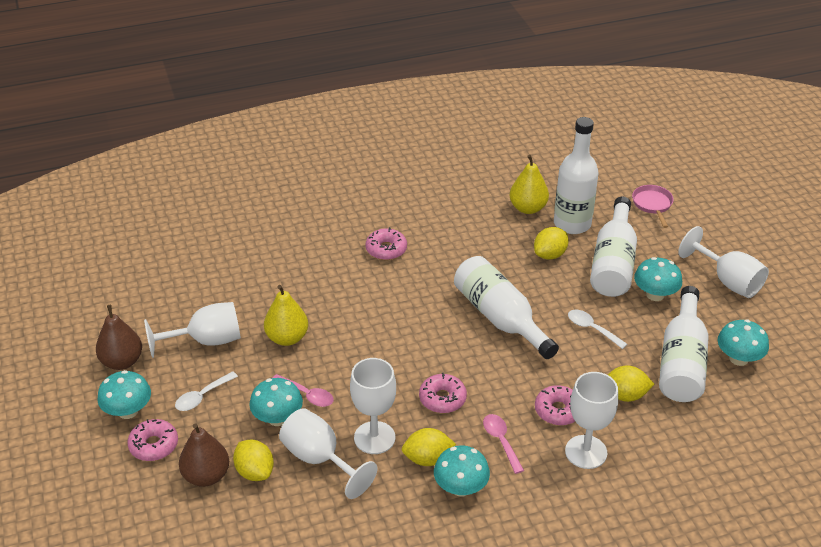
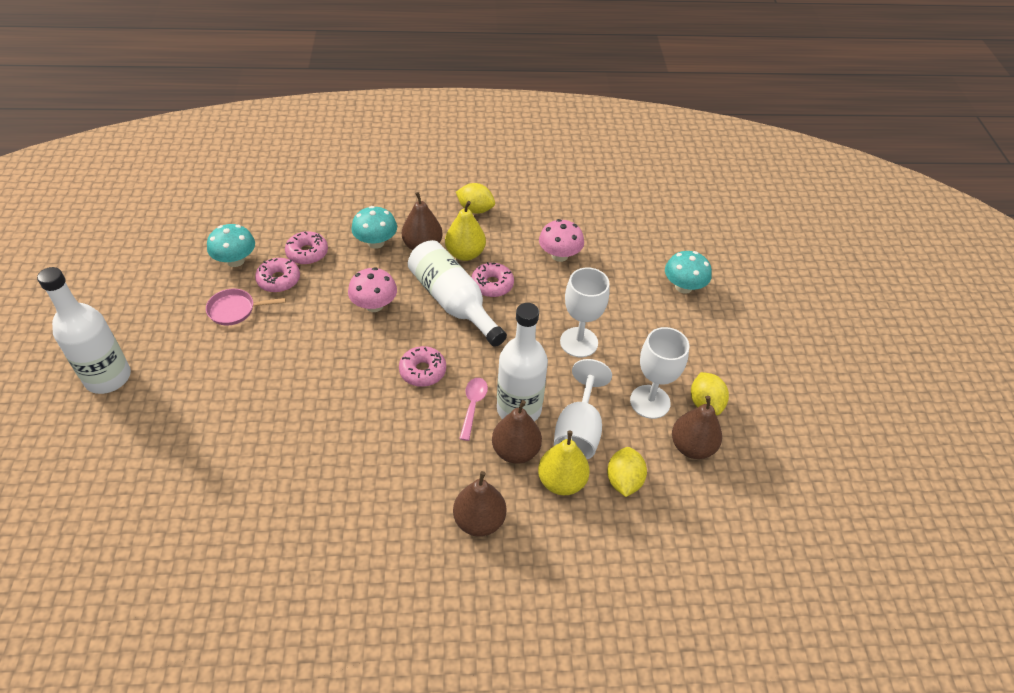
brown pear: 2 -> 4
pink mushroom: 0 -> 2
pink spoon: 2 -> 1
turquoise mushroom: 5 -> 3
white bottle: 4 -> 3
white goblet: 5 -> 3
white spoon: 2 -> 0
yellow lemon: 4 -> 3

